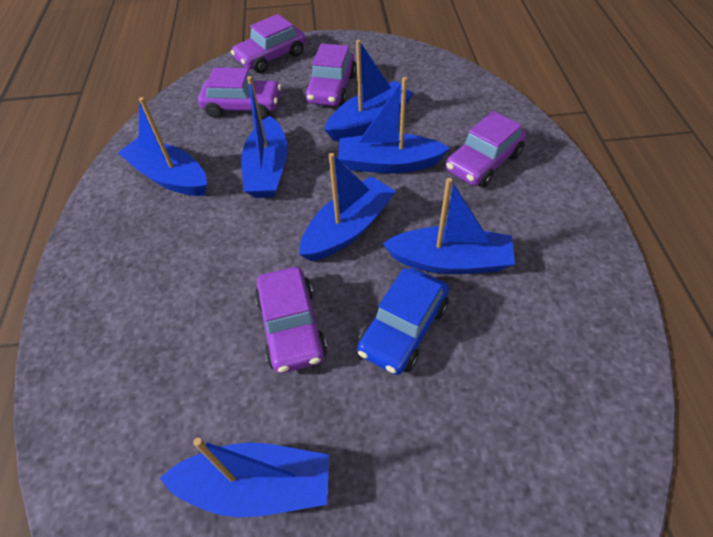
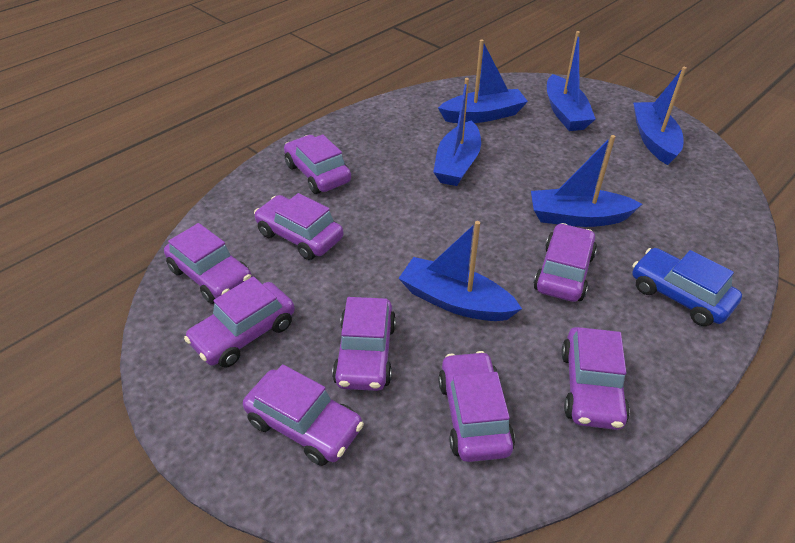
blue boat: 7 -> 6
purple car: 5 -> 9

